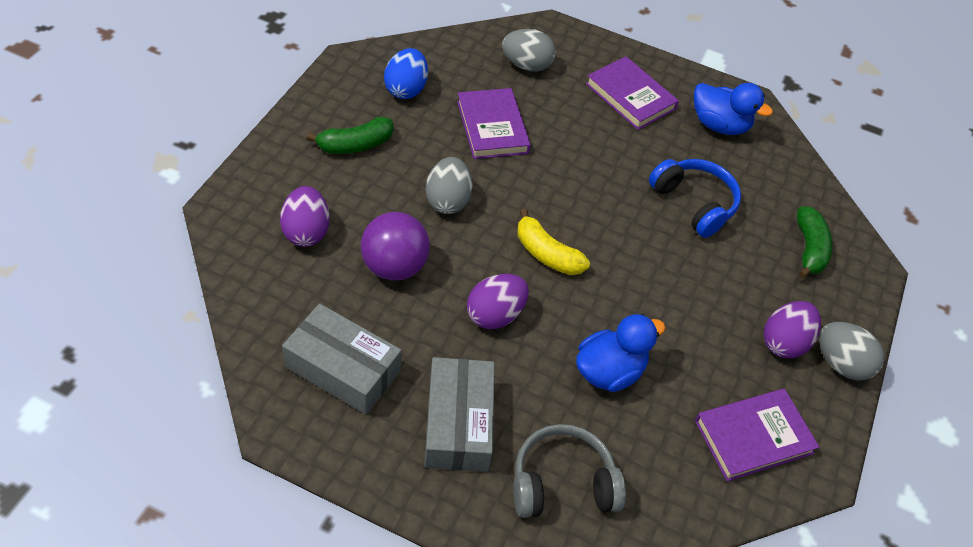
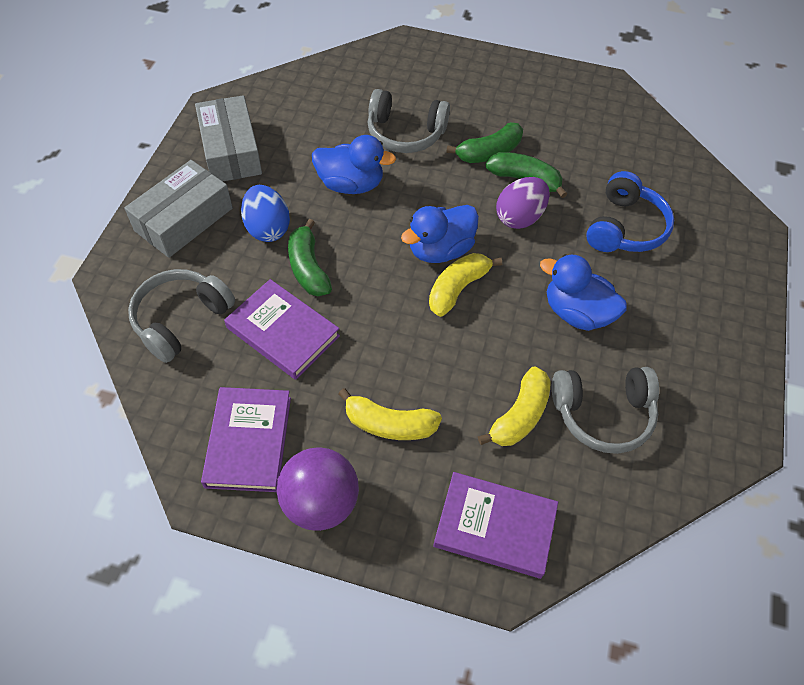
blue duck: 2 -> 3
green banana: 2 -> 3
grey egg: 3 -> 0
grey headphones: 1 -> 3
purple egg: 3 -> 1
yellow banana: 1 -> 3

